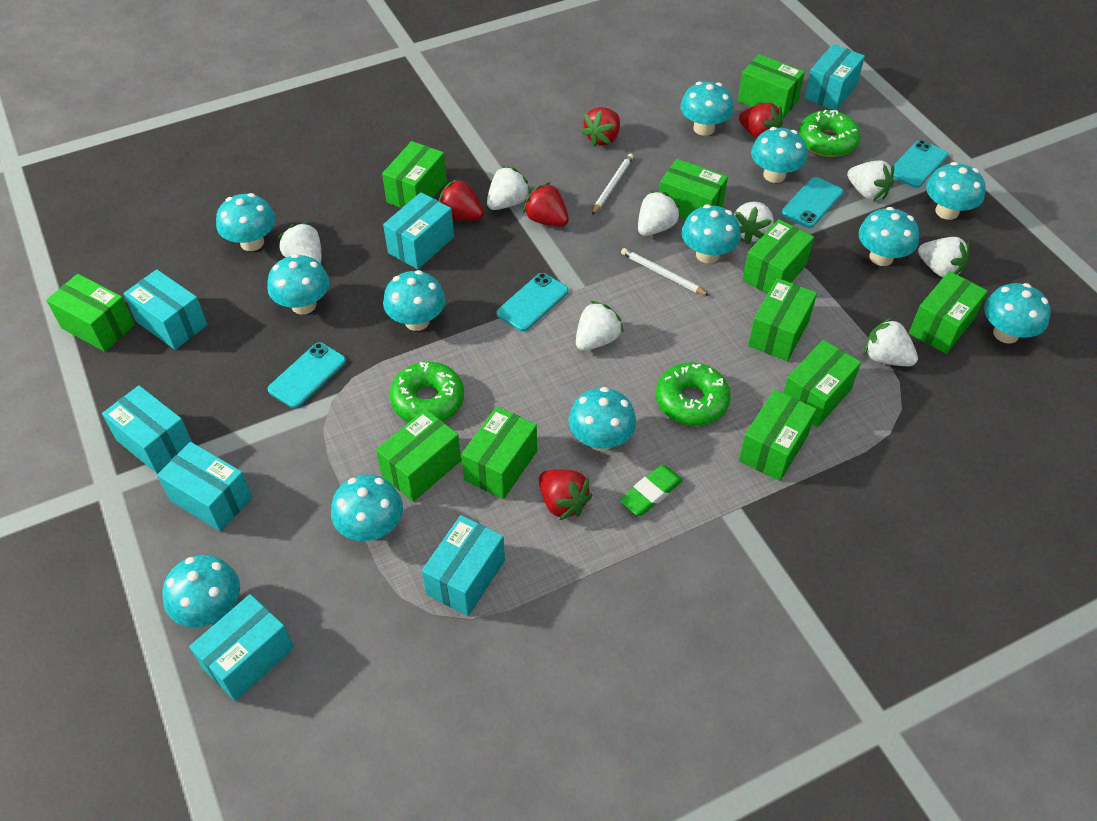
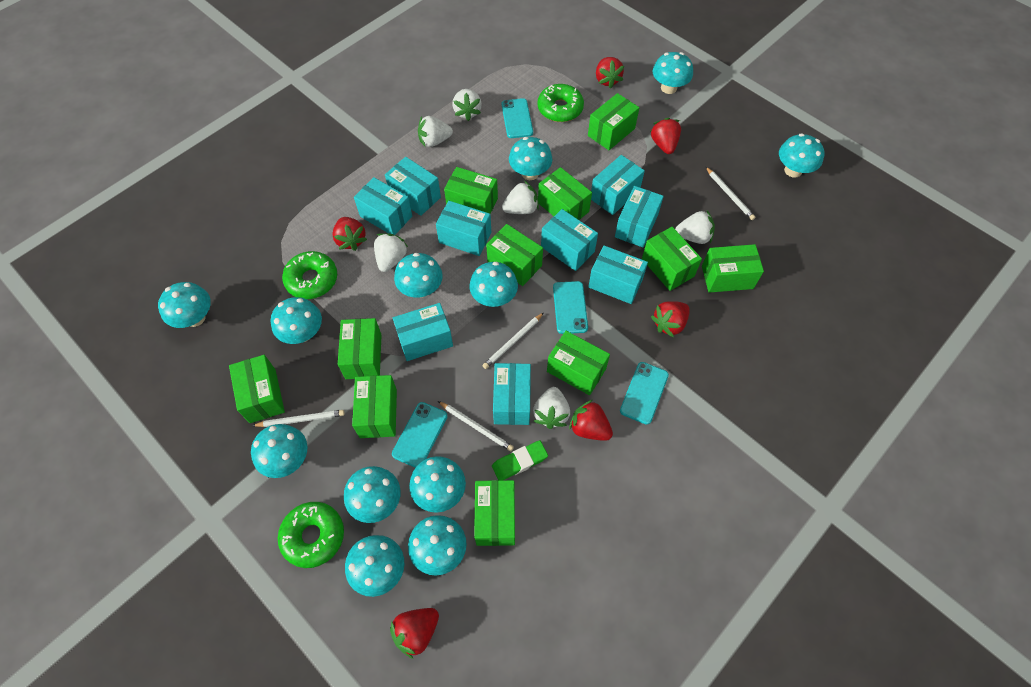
red strawberry: 5 -> 6
turquoise box: 7 -> 9
white pencil: 2 -> 4
white strawberry: 8 -> 6

